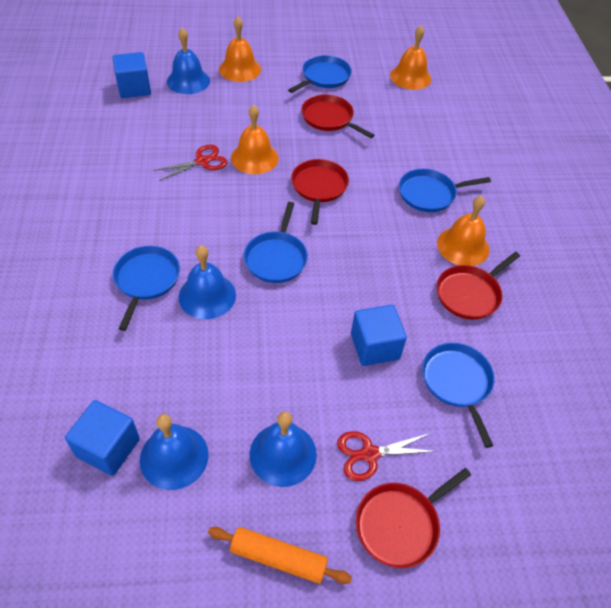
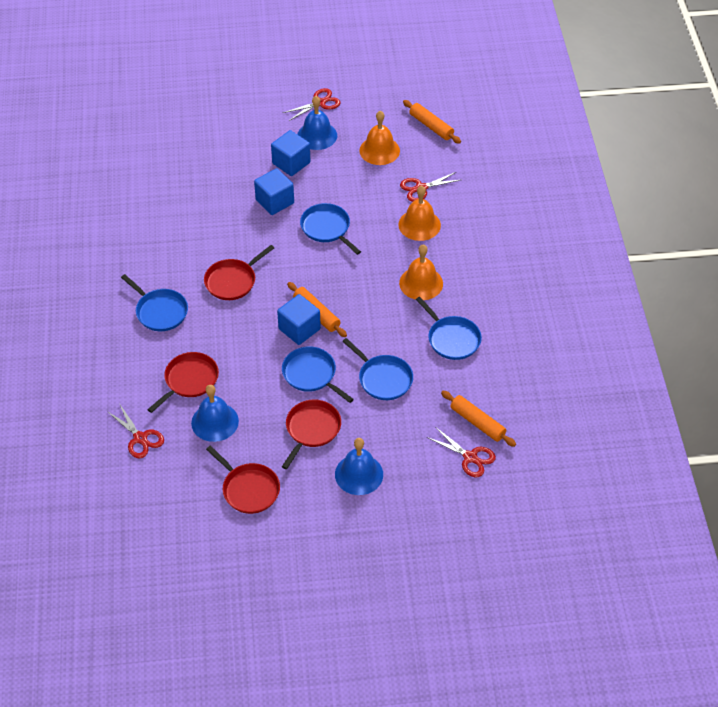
blue bell: 4 -> 3
orange bell: 4 -> 3
orange rolling pin: 1 -> 3
red scissors: 2 -> 4

